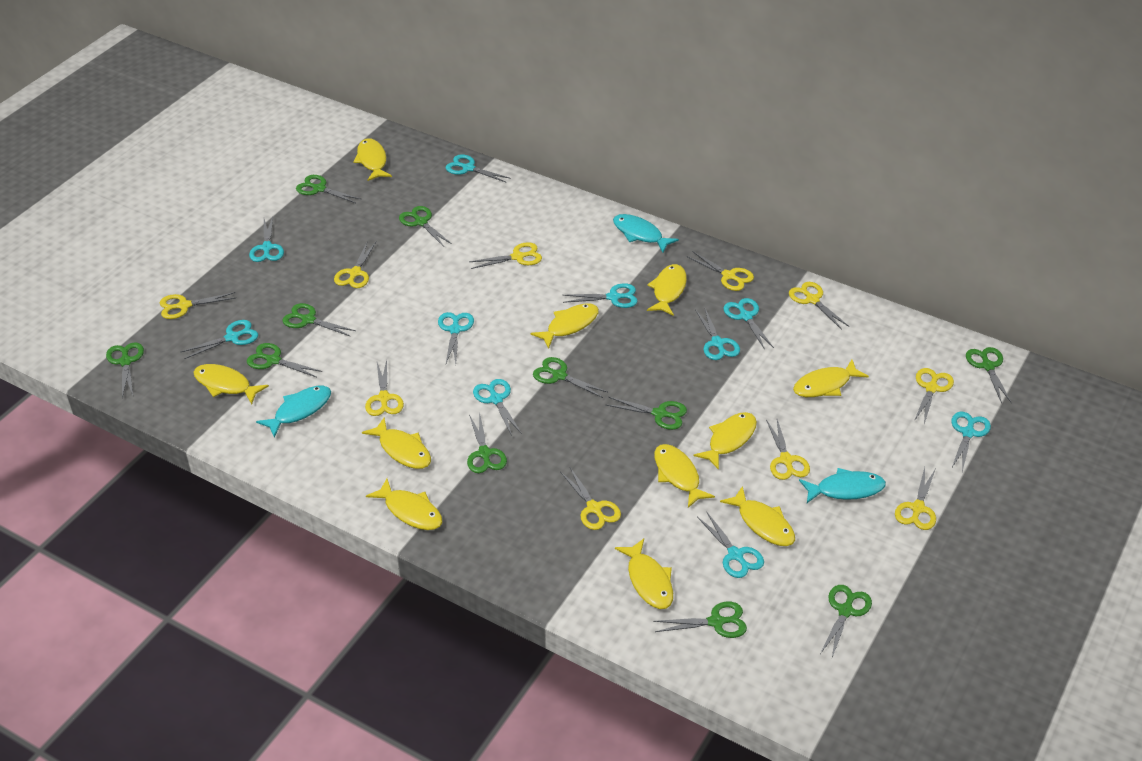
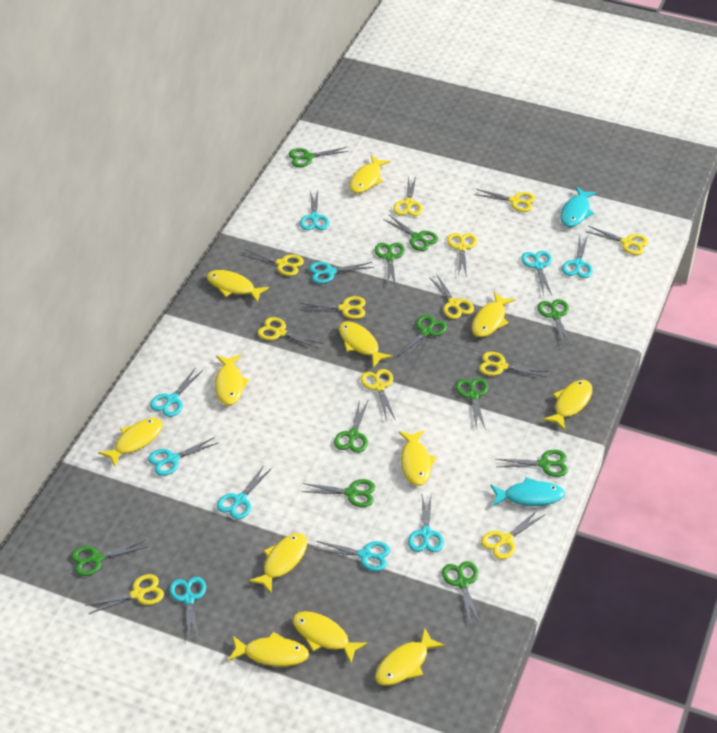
turquoise fish: 3 -> 2
yellow fish: 11 -> 12
yellow scissors: 10 -> 12

